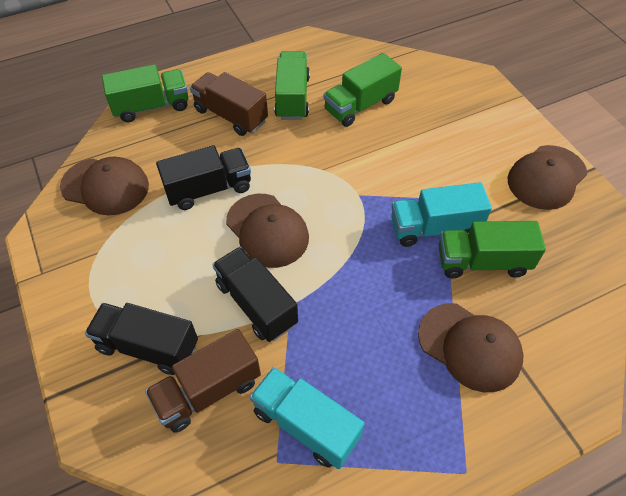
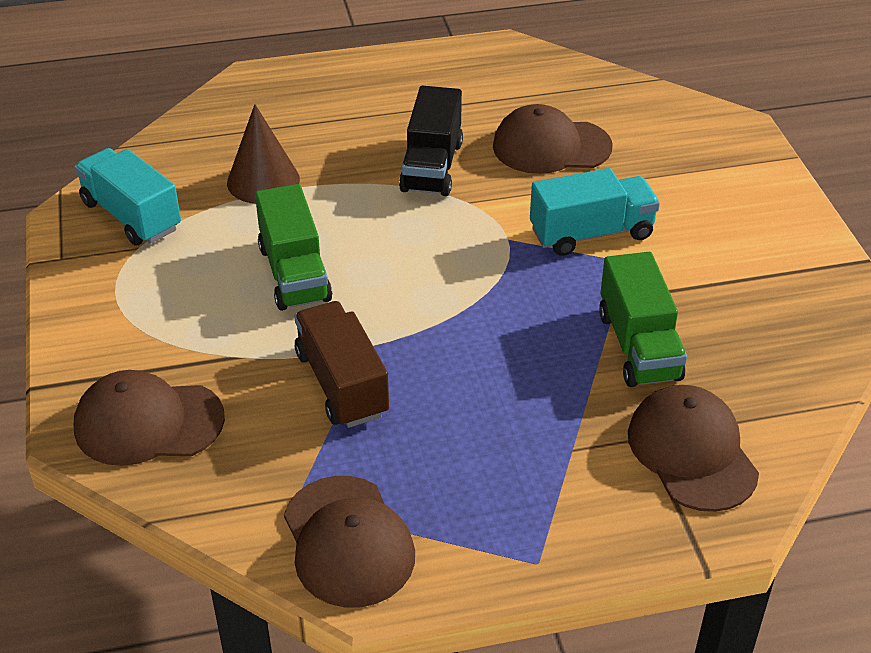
black truck: 3 -> 1
brown cone: 0 -> 1
brown truck: 2 -> 1
green truck: 4 -> 2

